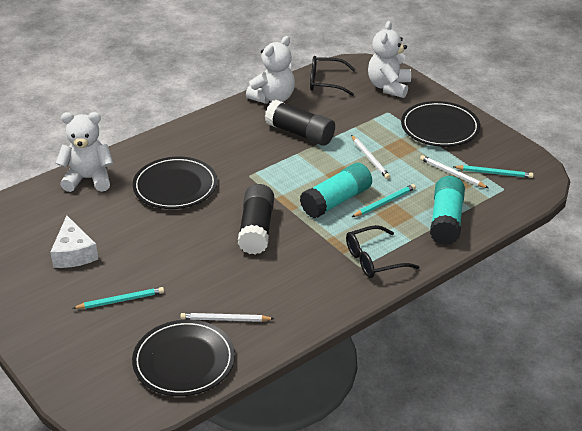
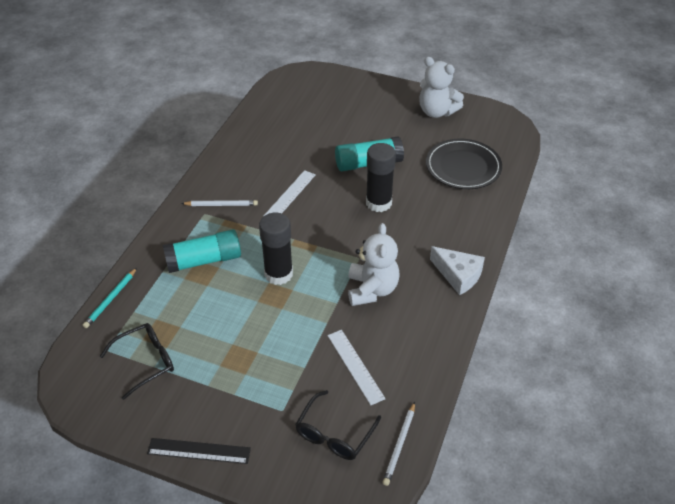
black plate: 3 -> 1
black ruler: 0 -> 1
turquoise pencil: 3 -> 1
white pencil: 3 -> 2
white ruler: 0 -> 2
white teddy bear: 3 -> 2

